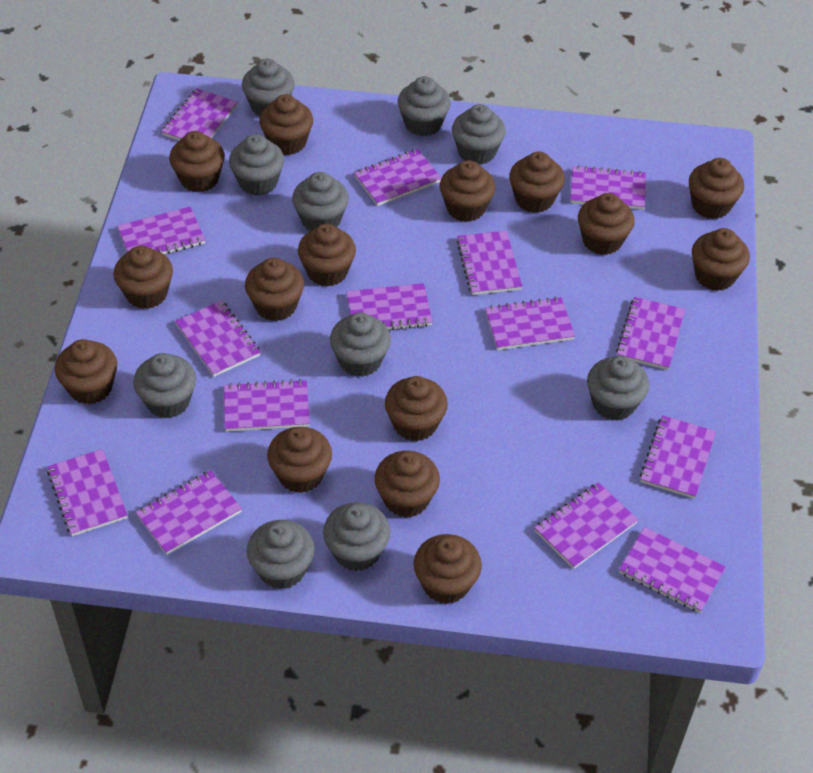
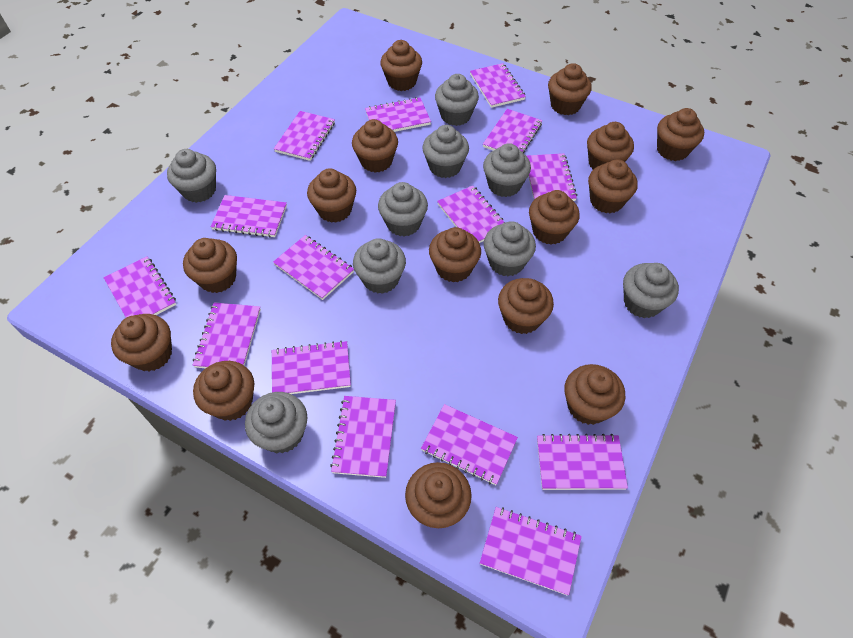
grey cupcake: 10 -> 9

